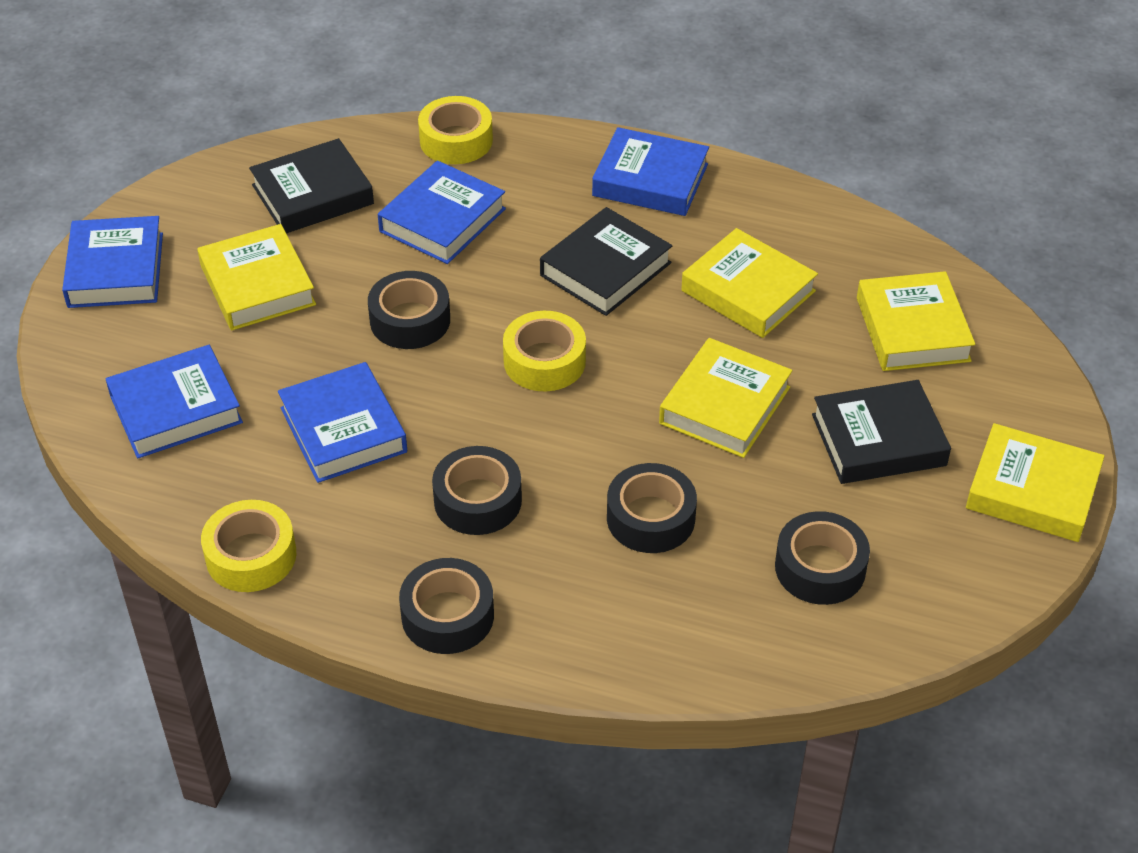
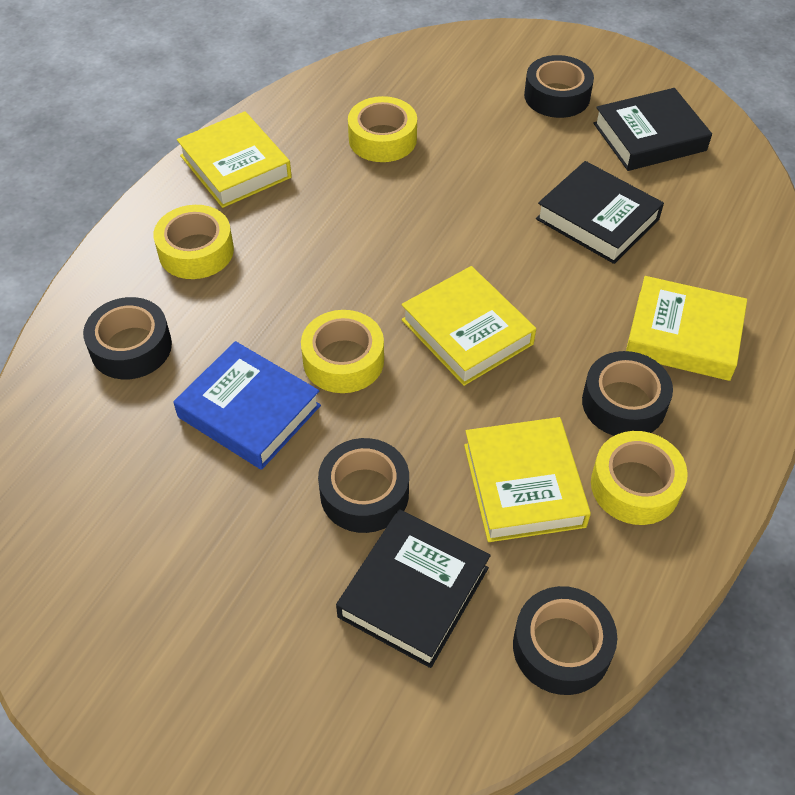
blue book: 5 -> 1
yellow book: 5 -> 4
yellow tape: 3 -> 4

